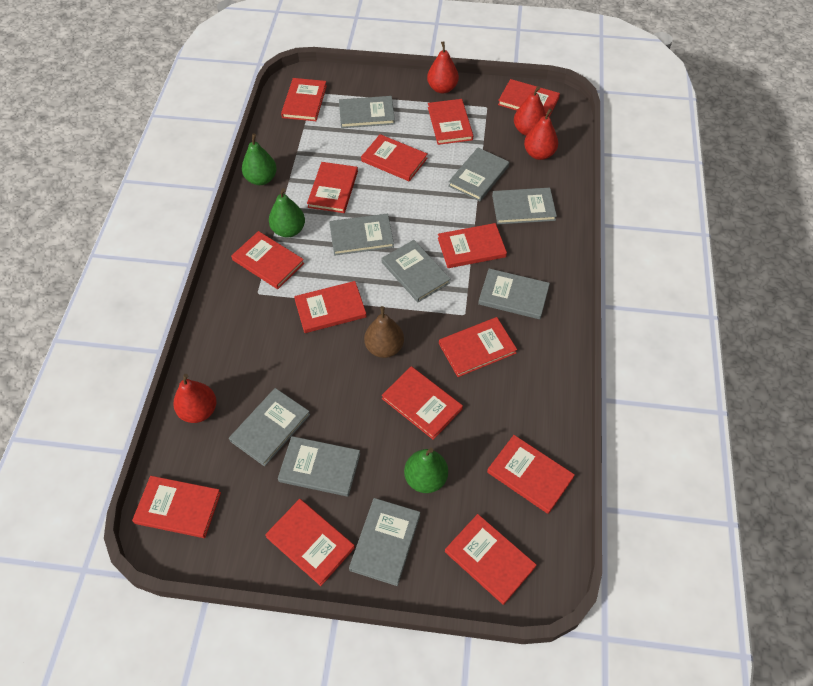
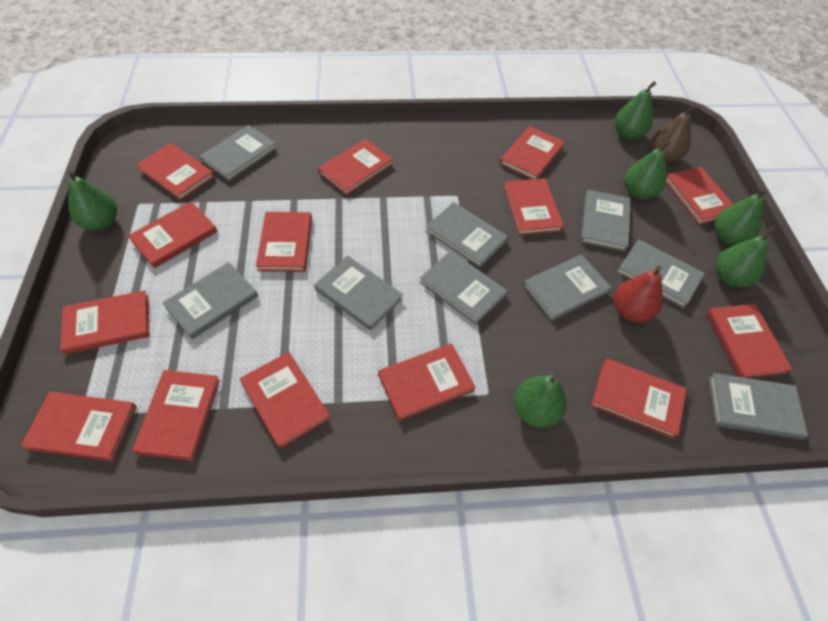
green pear: 3 -> 6
red pear: 4 -> 1

